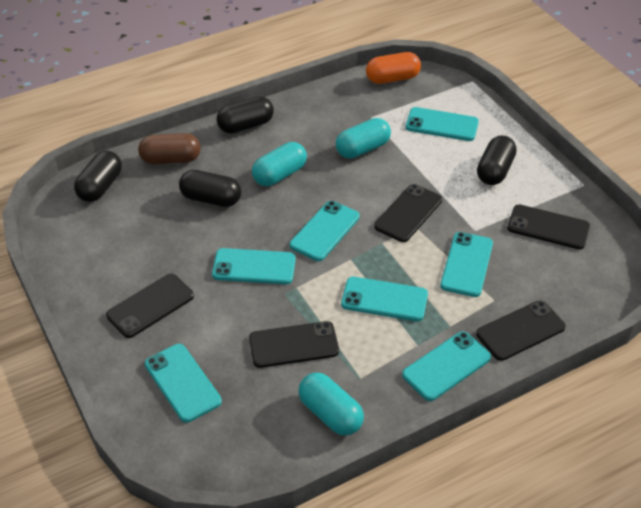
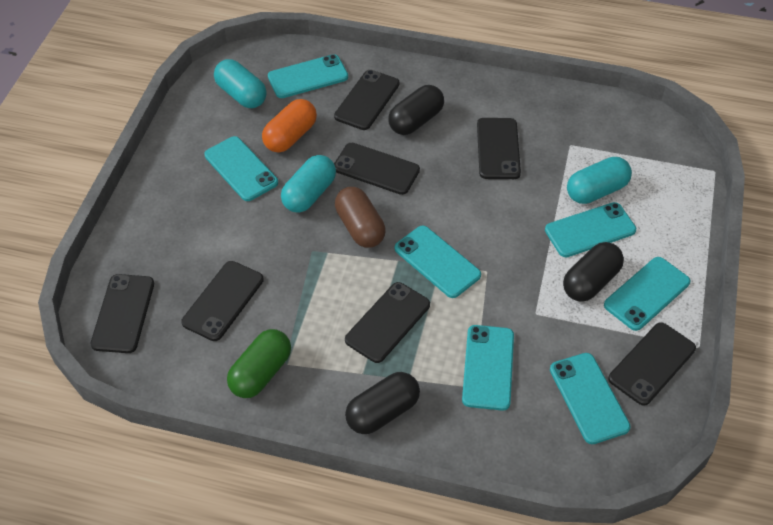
black capsule: 4 -> 3
black phone: 5 -> 7
green capsule: 0 -> 1

